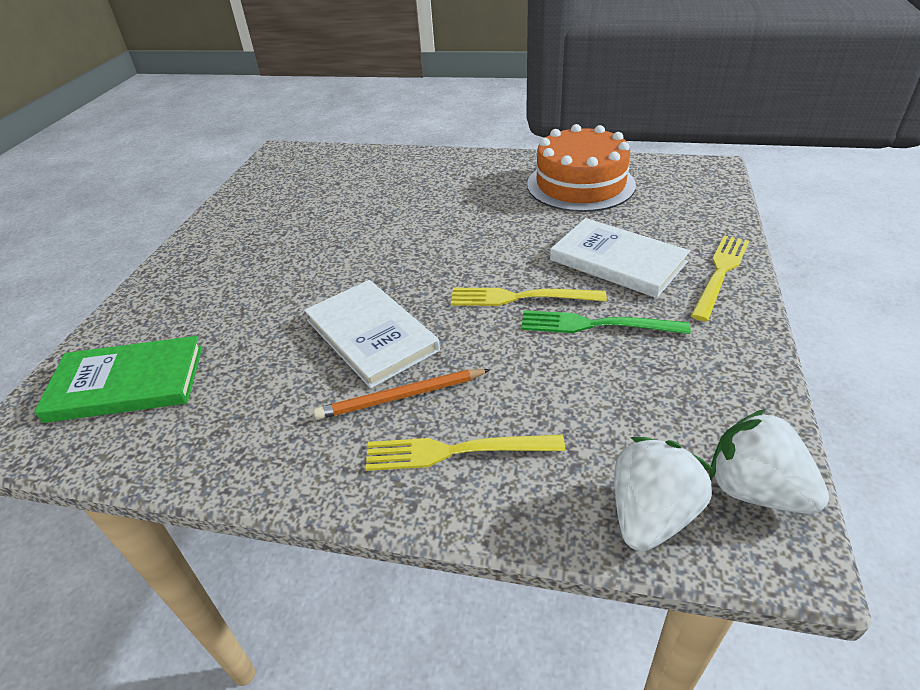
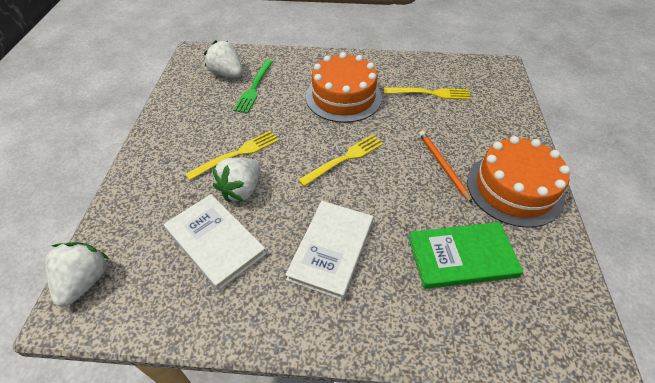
orange cake: 1 -> 2
white strawberry: 2 -> 3

